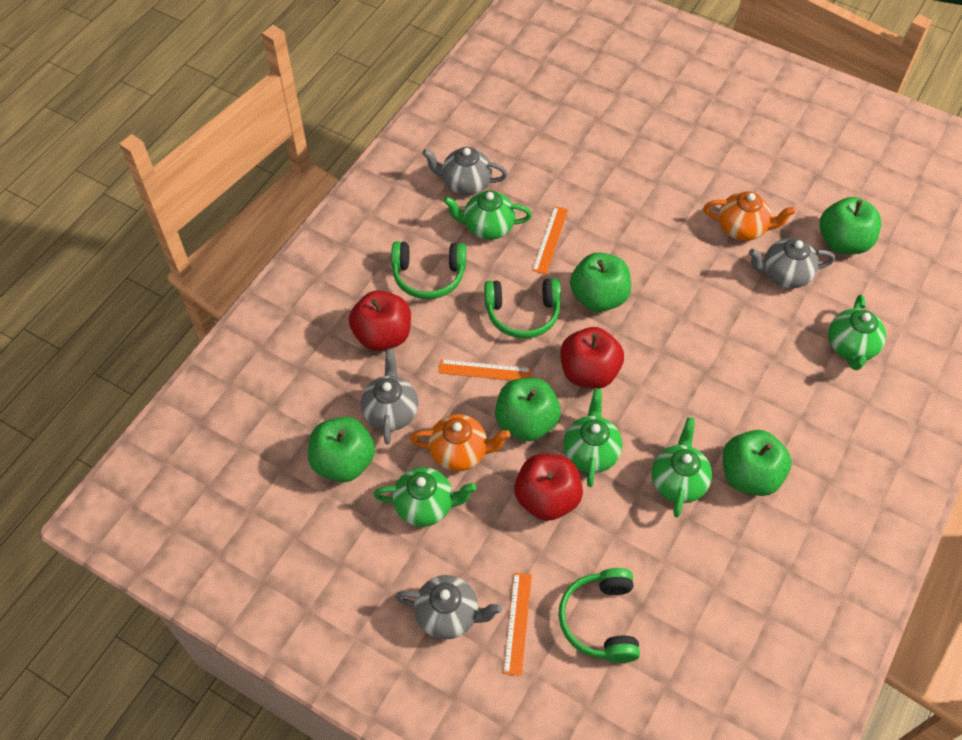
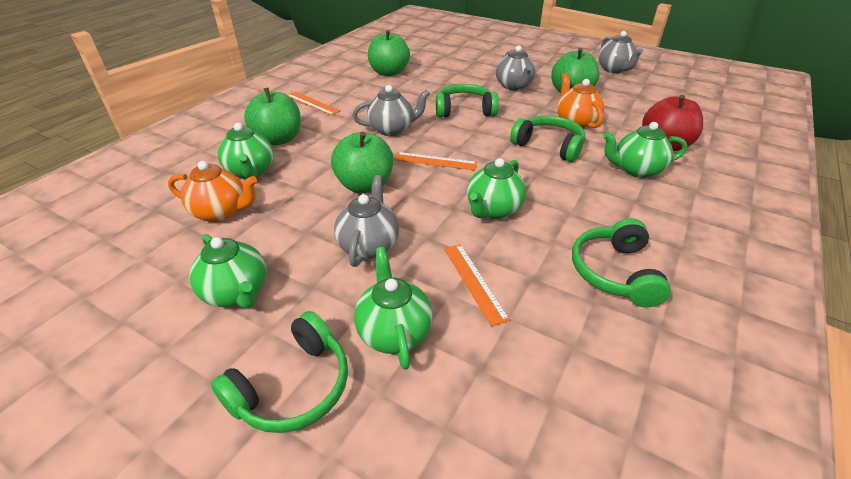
green apple: 5 -> 4
green headphones: 3 -> 4
red apple: 3 -> 1

